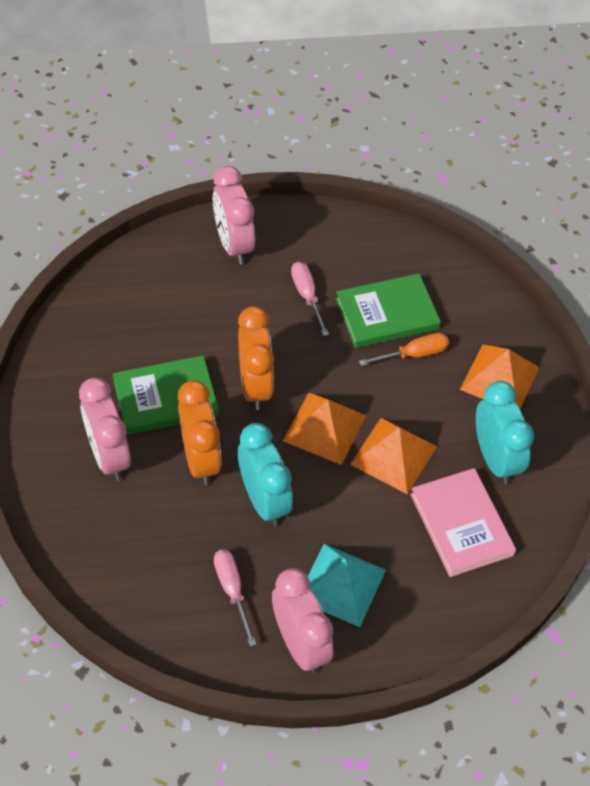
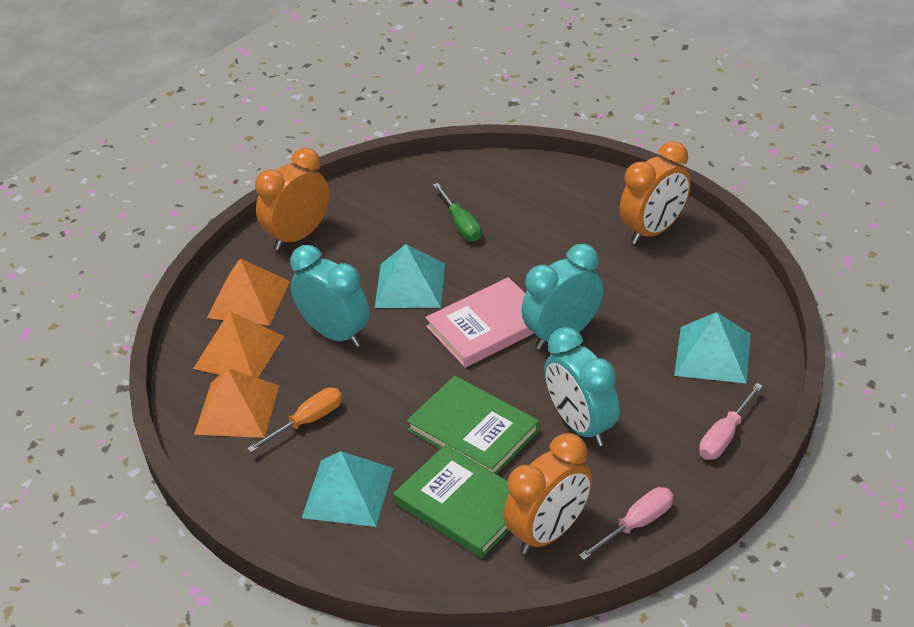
green screwdriver: 0 -> 1
orange clock: 2 -> 3
pink clock: 3 -> 0
turquoise clock: 2 -> 3
turquoise pyramid: 1 -> 3

